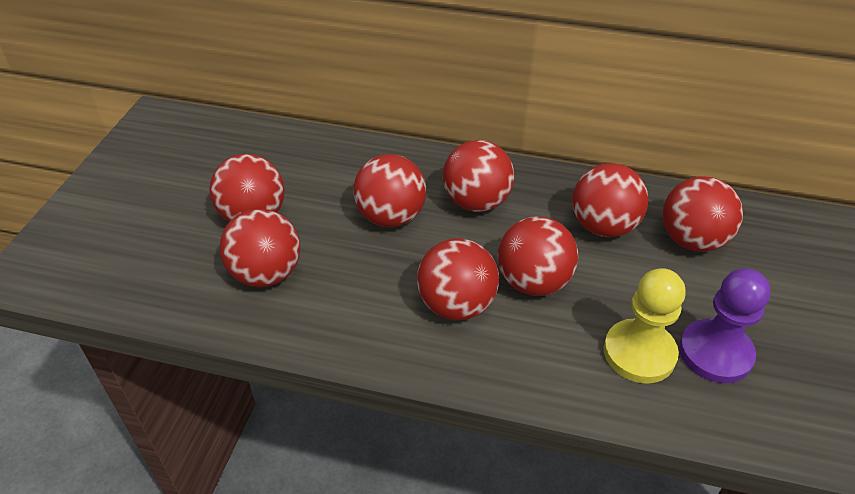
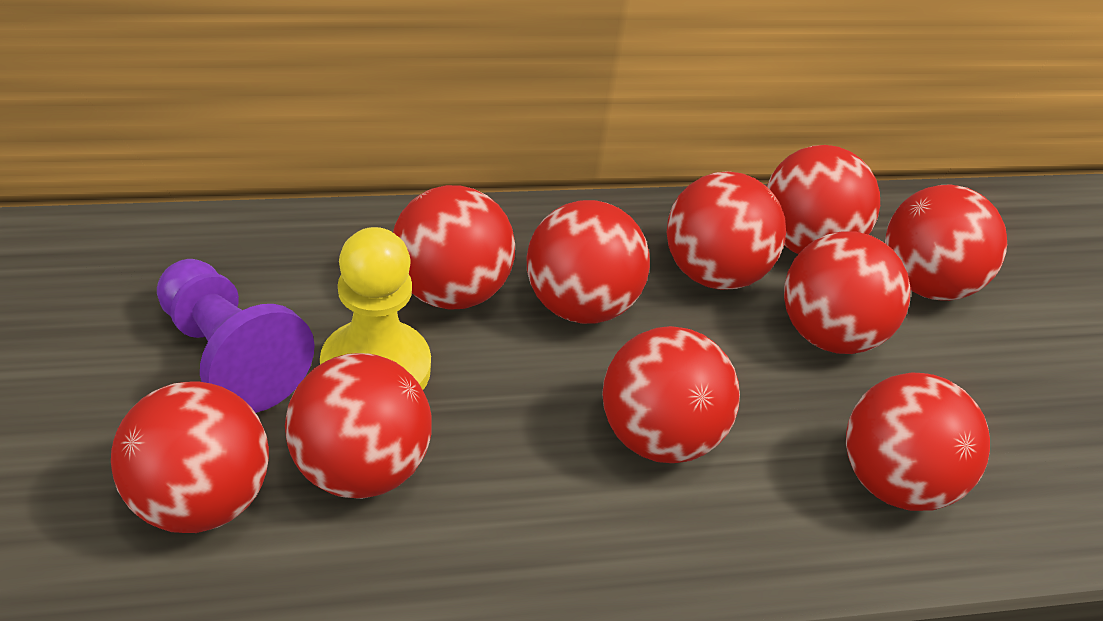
red ball: 8 -> 10

